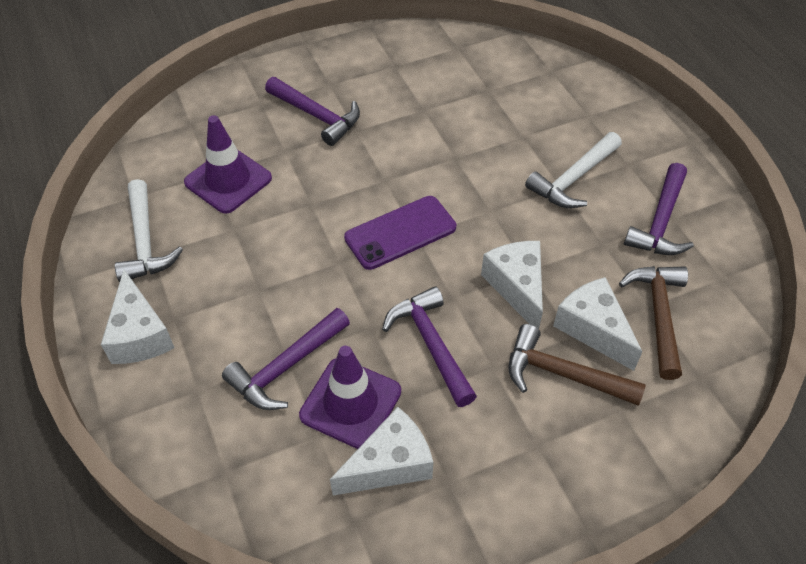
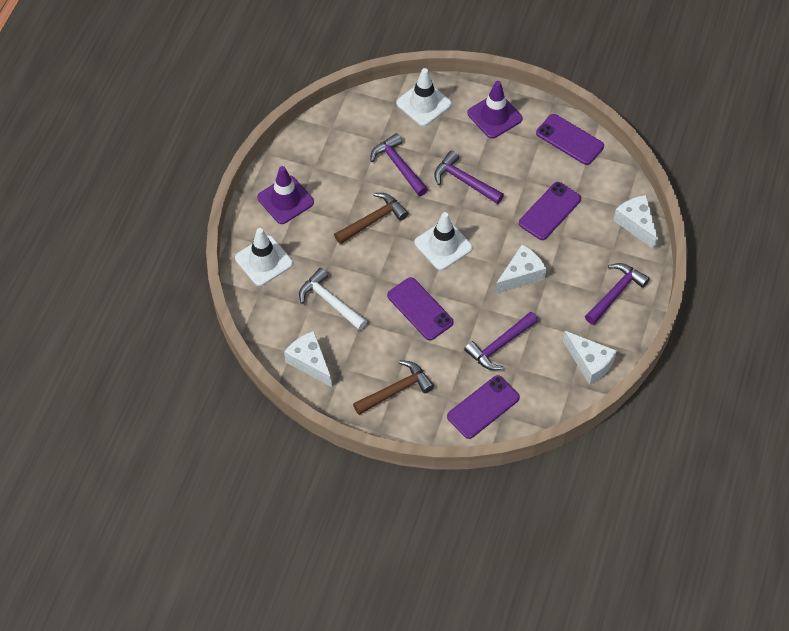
purple phone: 1 -> 4
white hammer: 2 -> 1
white traffic cone: 0 -> 3

